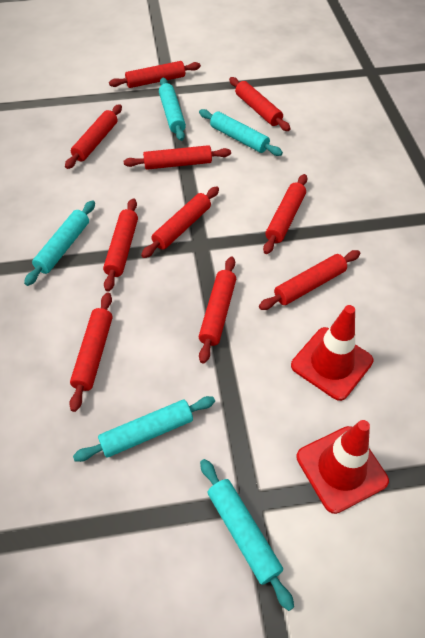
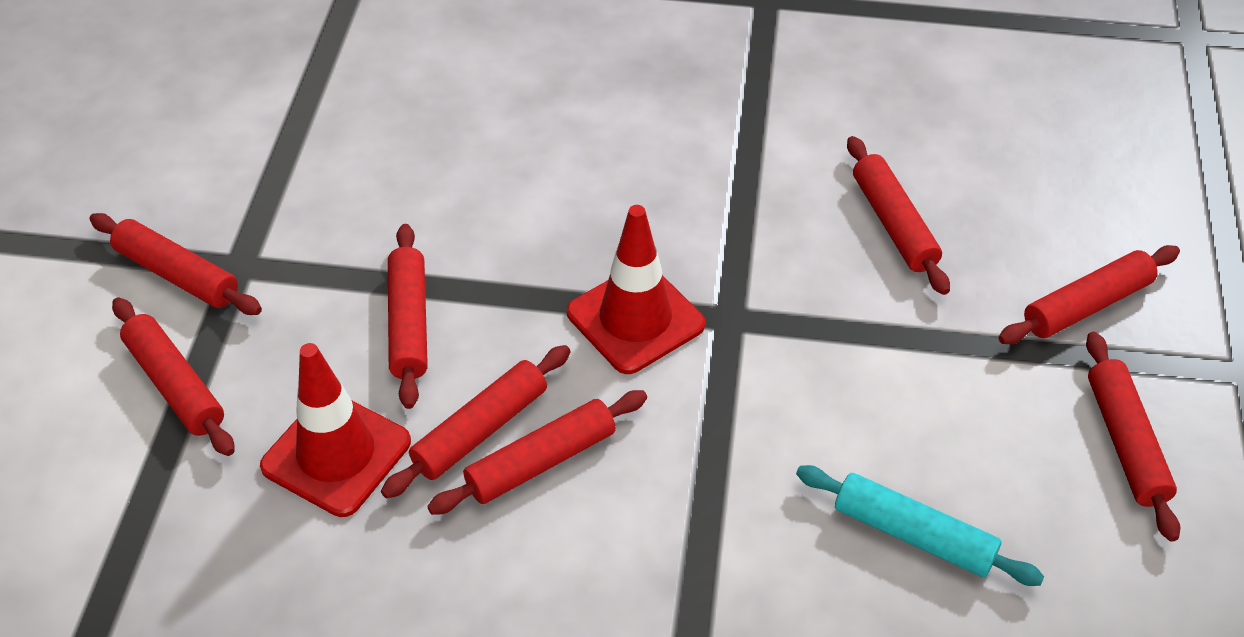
red rolling pin: 10 -> 8
turquoise rolling pin: 5 -> 1

